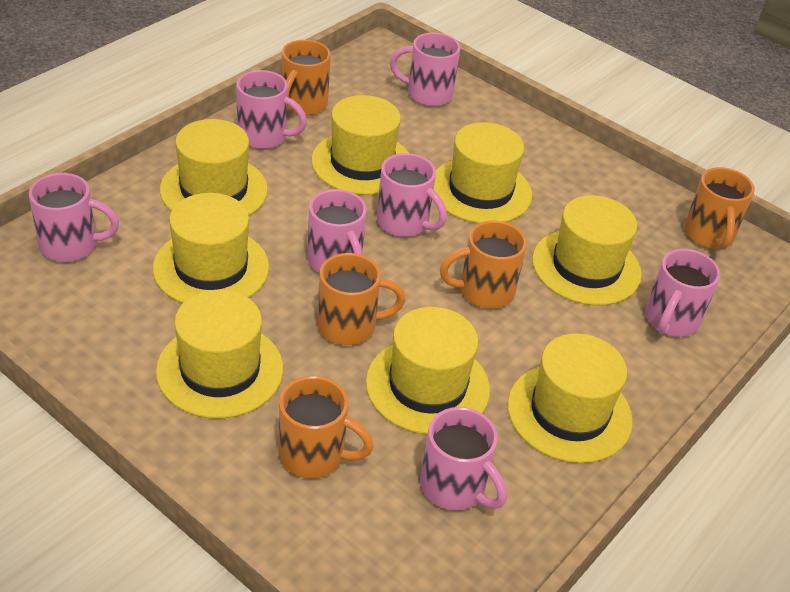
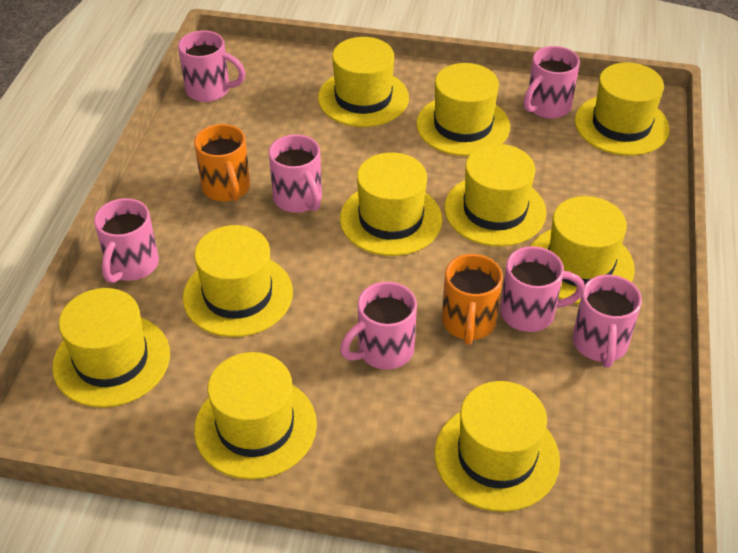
orange mug: 5 -> 2
yellow hat: 8 -> 10

